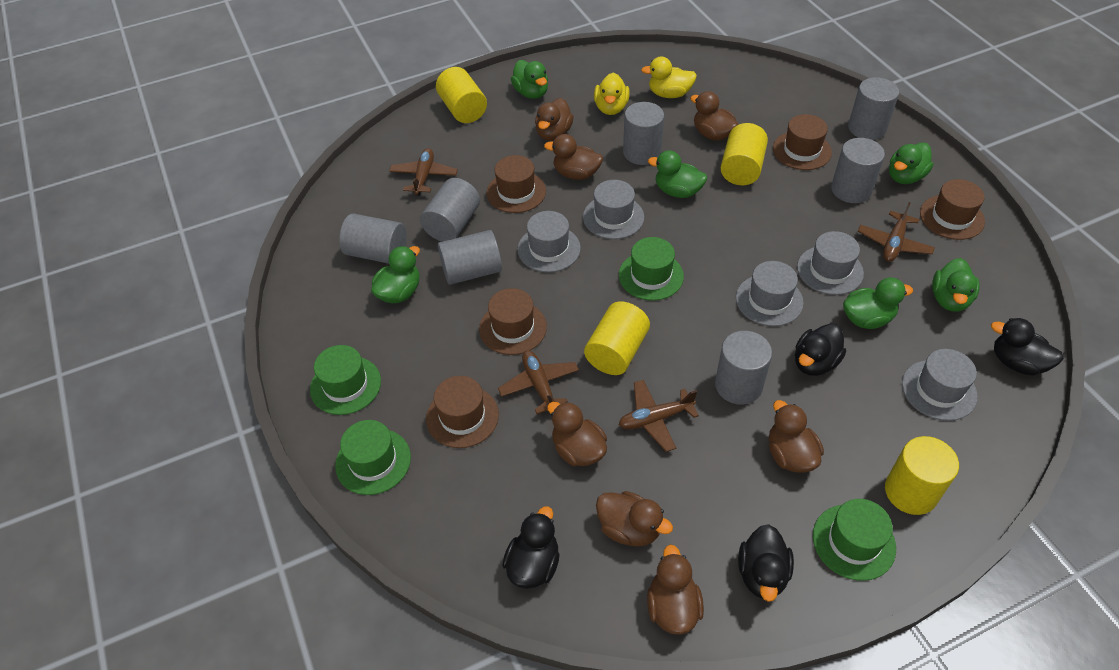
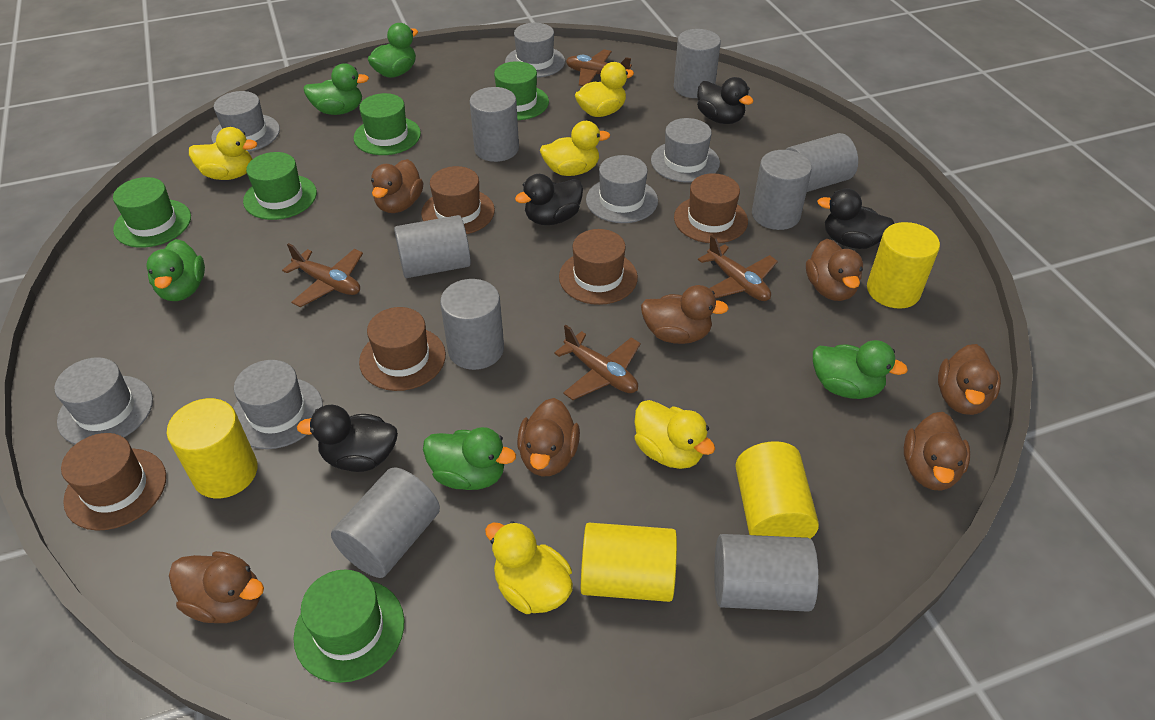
green duck: 6 -> 5
green hat: 4 -> 5
grey cylinder: 7 -> 8
grey hat: 5 -> 6
yellow duck: 2 -> 5

